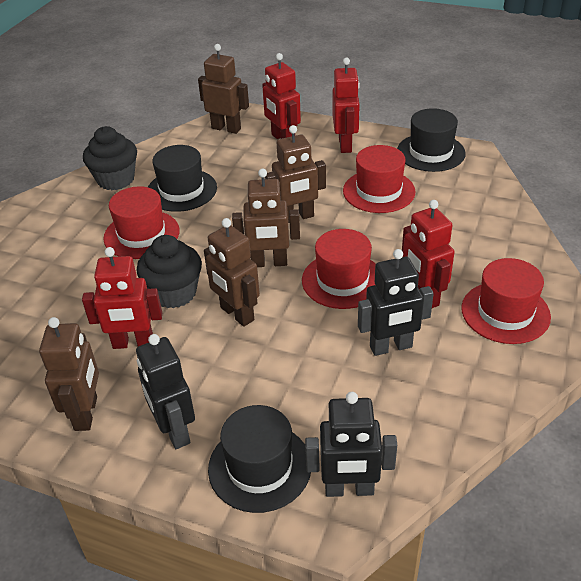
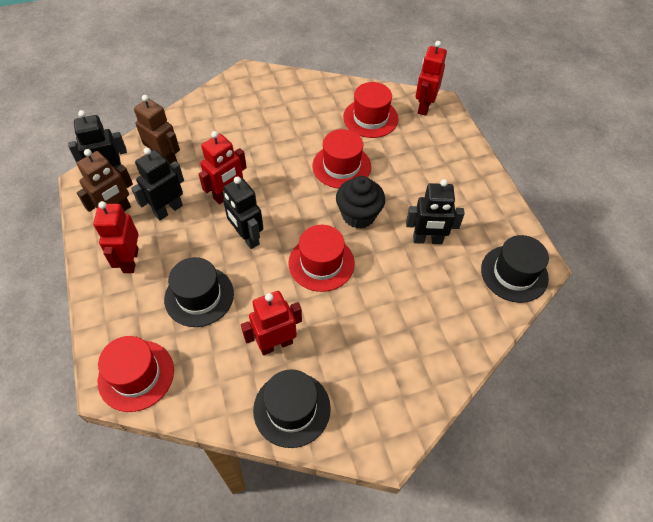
black cupcake: 2 -> 1
black robot: 3 -> 4
brown robot: 5 -> 2

